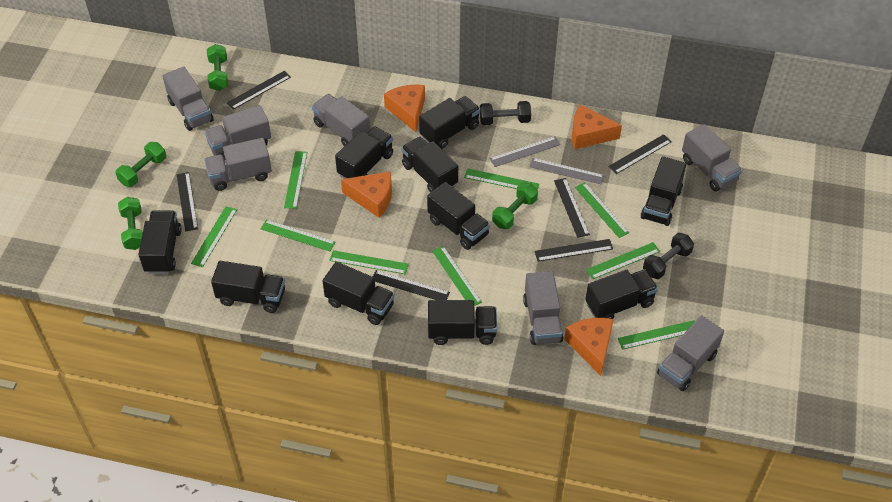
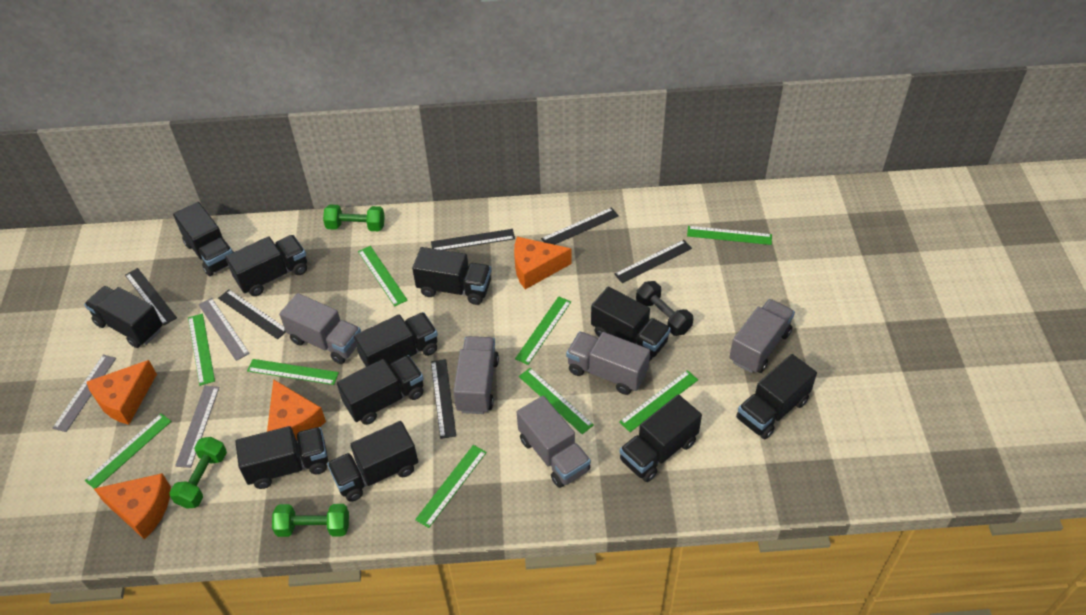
black dumbbell: 2 -> 1
black truck: 10 -> 11
green dumbbell: 4 -> 3
grey ruler: 2 -> 3
grey truck: 7 -> 5

